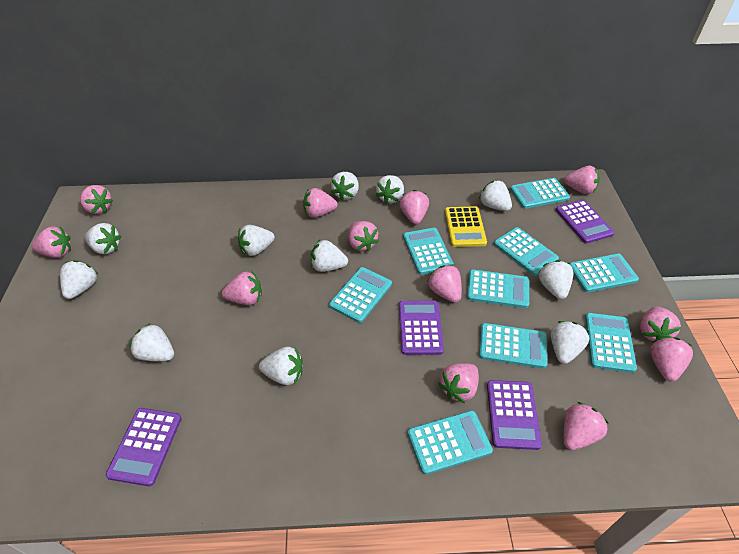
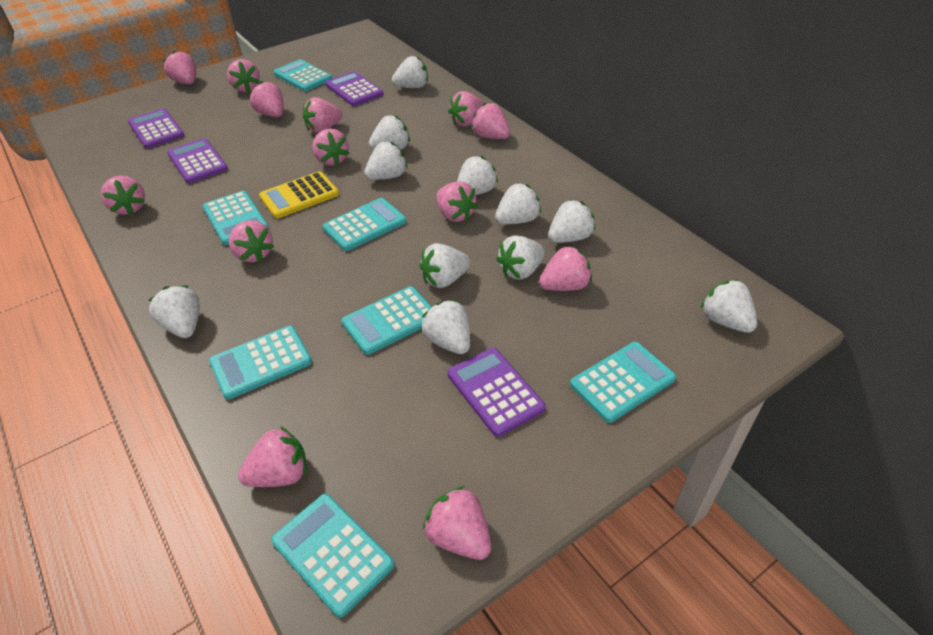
pink strawberry: 12 -> 13
turquoise calculator: 9 -> 7

